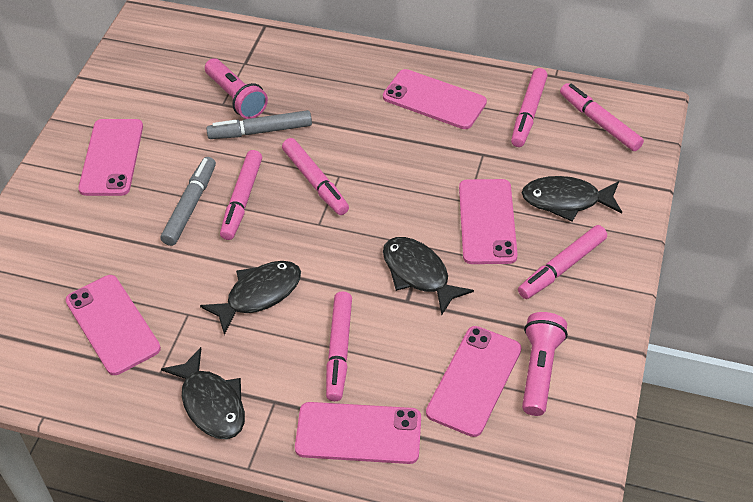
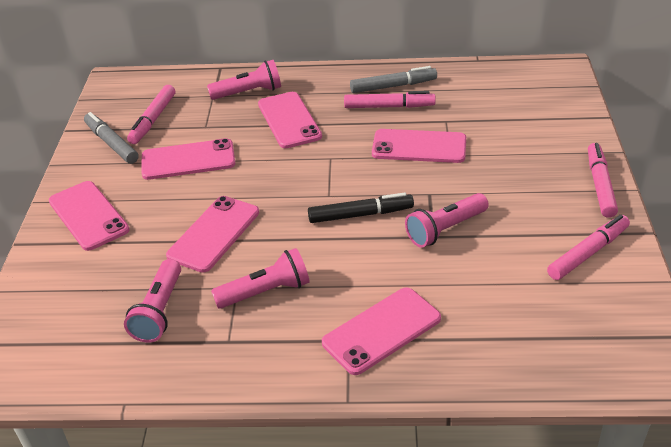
black fish: 4 -> 0
black marker: 0 -> 1
pink flashlight: 2 -> 4
pink marker: 6 -> 4

